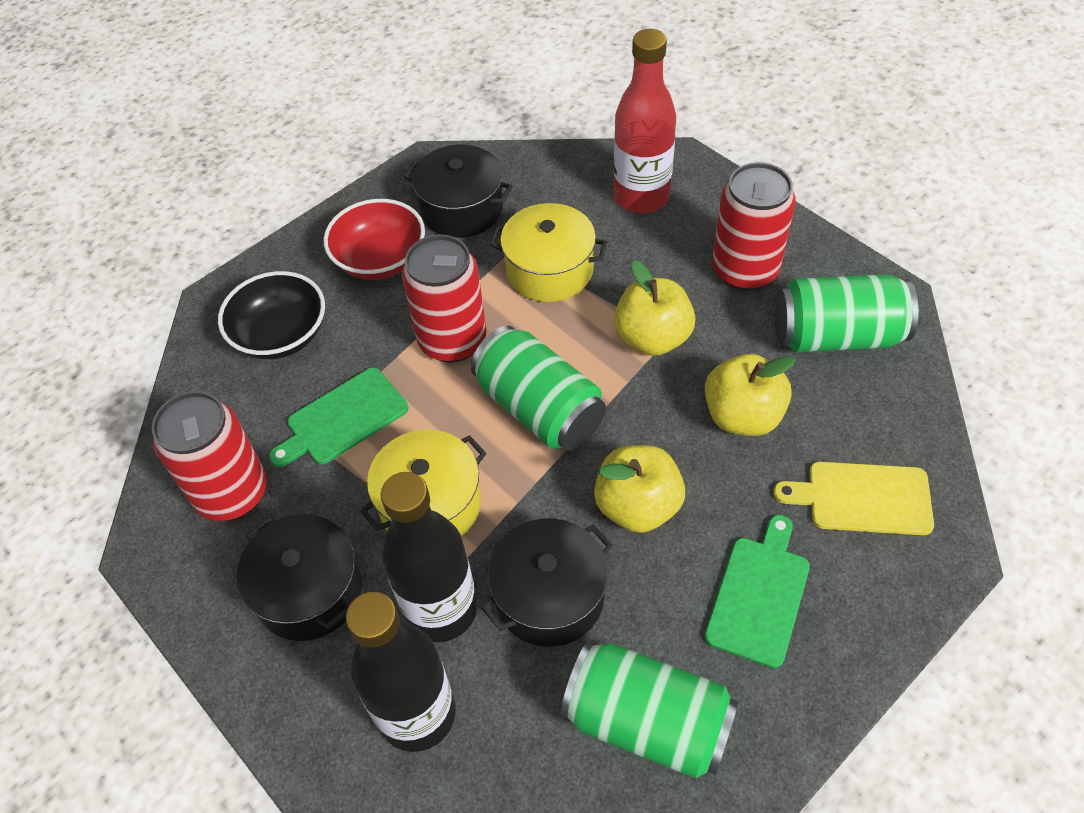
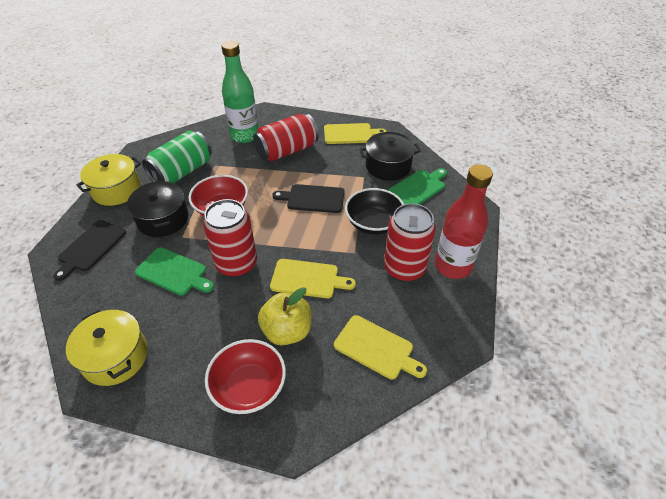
black bottle: 2 -> 0
black cutting board: 0 -> 2
black pot: 3 -> 2
green bottle: 0 -> 1
green can: 3 -> 1
red bowl: 1 -> 2
yellow apple: 3 -> 1
yellow cutting board: 1 -> 3

